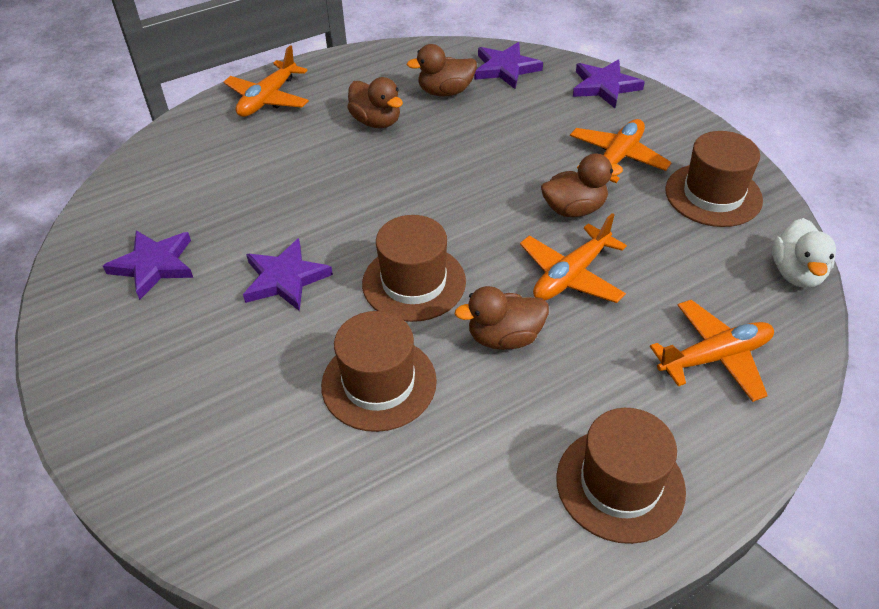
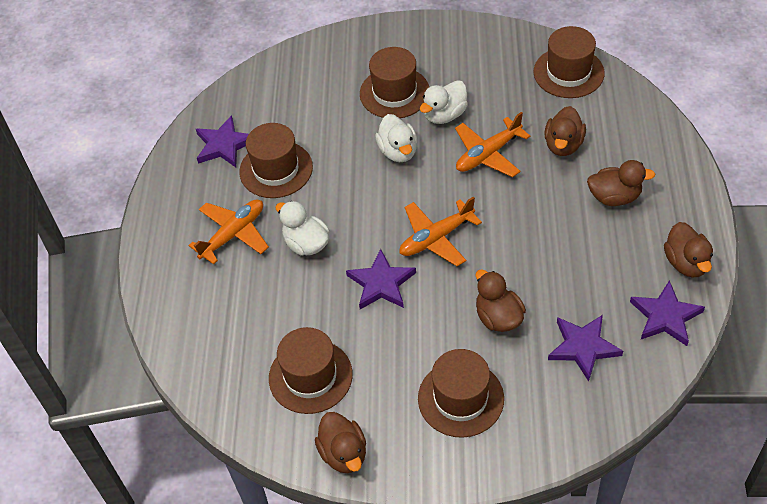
brown duck: 4 -> 5
brown hat: 4 -> 5
orange plane: 4 -> 3
white duck: 1 -> 3

